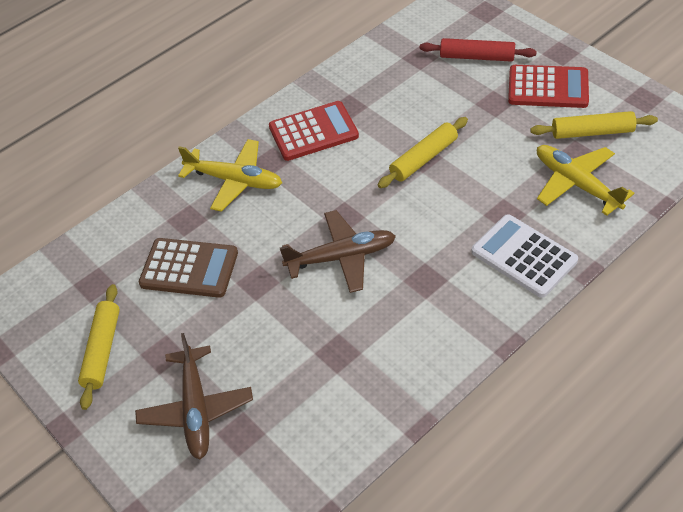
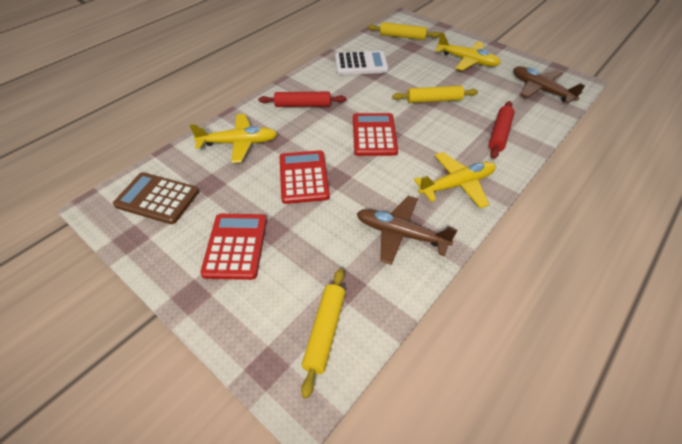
red calculator: 2 -> 3
red rolling pin: 1 -> 2
yellow plane: 2 -> 3

